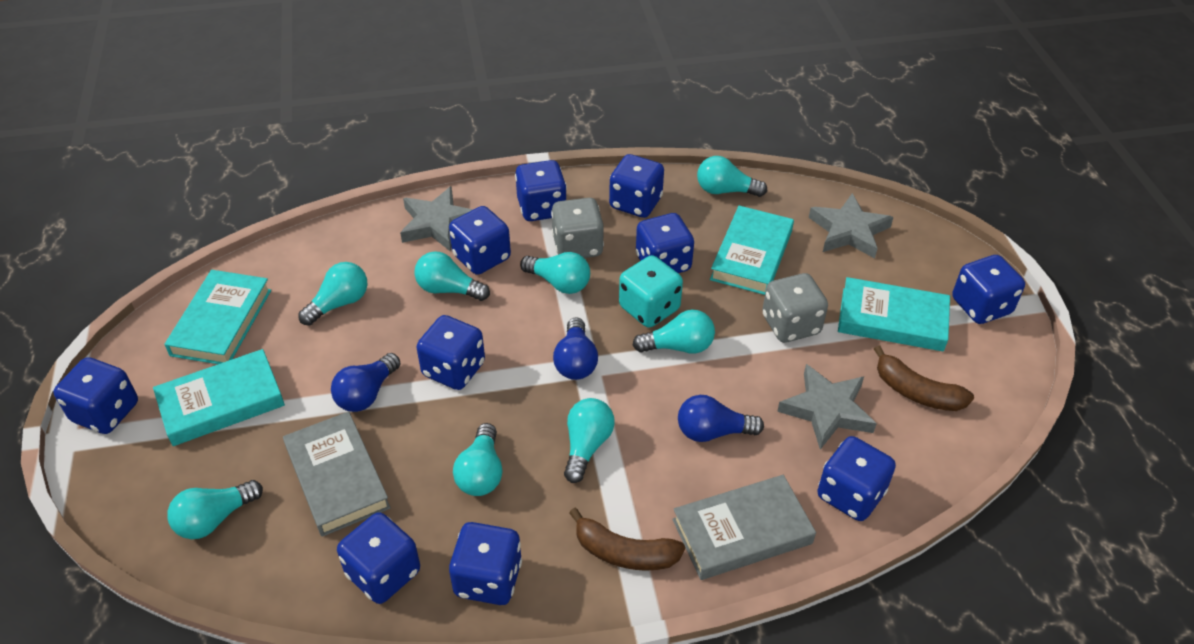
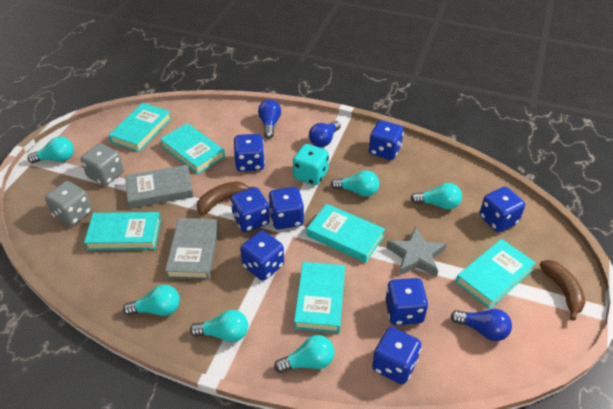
blue dice: 10 -> 8
grey star: 3 -> 1
turquoise book: 4 -> 6
turquoise light bulb: 8 -> 6

